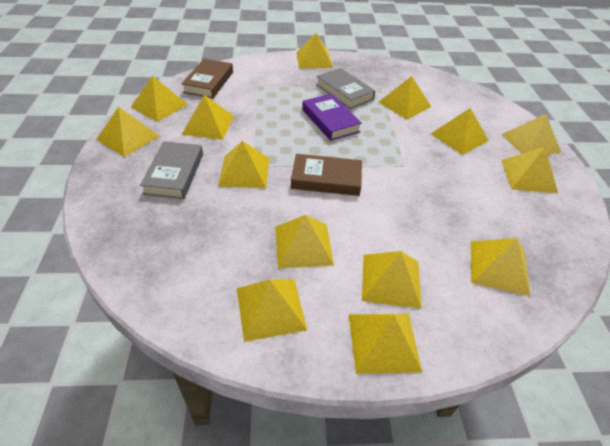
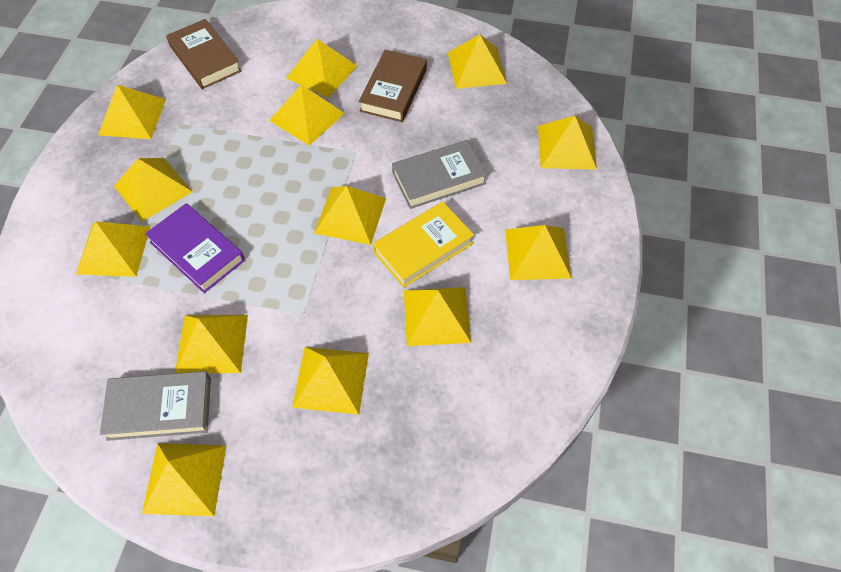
yellow book: 0 -> 1
yellow pyramid: 14 -> 13

